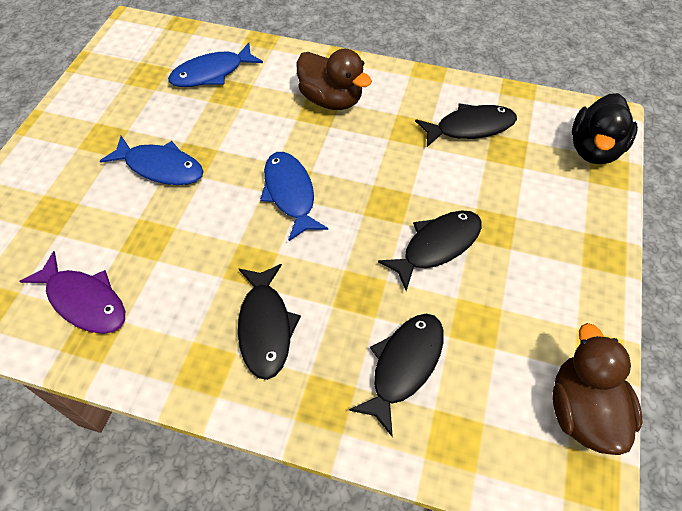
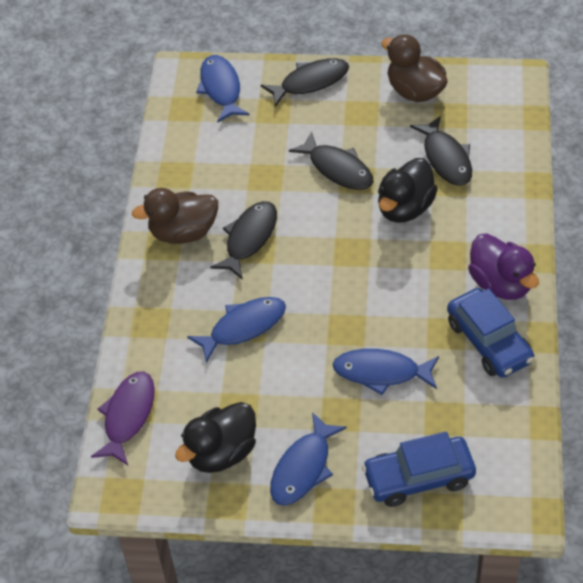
black duck: 1 -> 2
blue car: 0 -> 2
blue fish: 3 -> 4
purple duck: 0 -> 1

